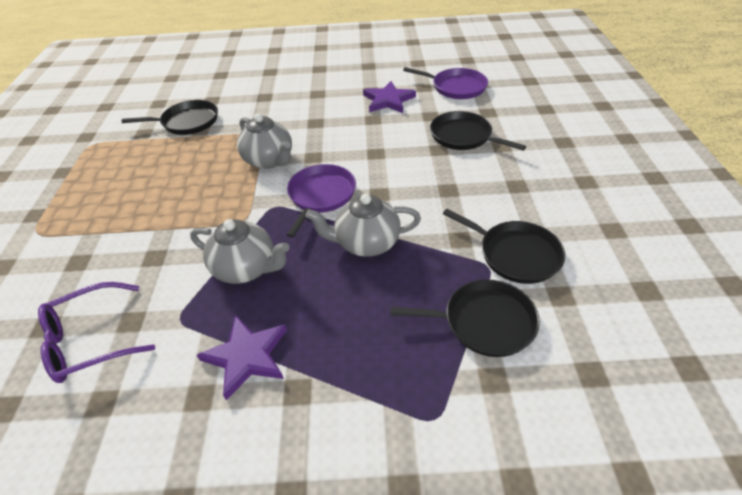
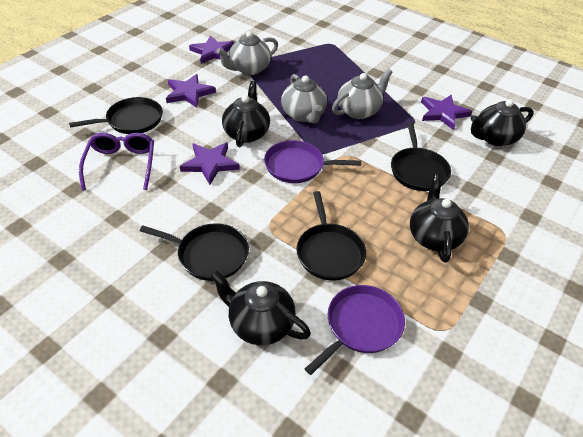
black teapot: 0 -> 4
purple star: 2 -> 4

